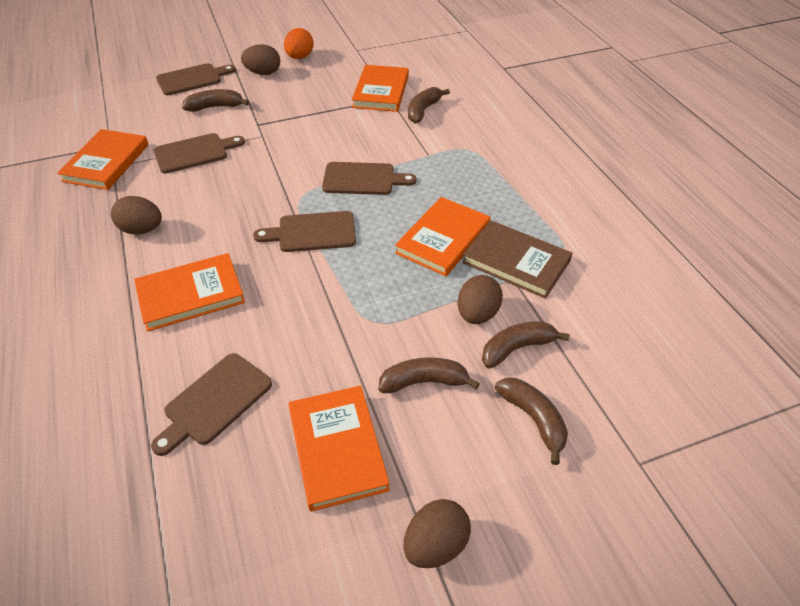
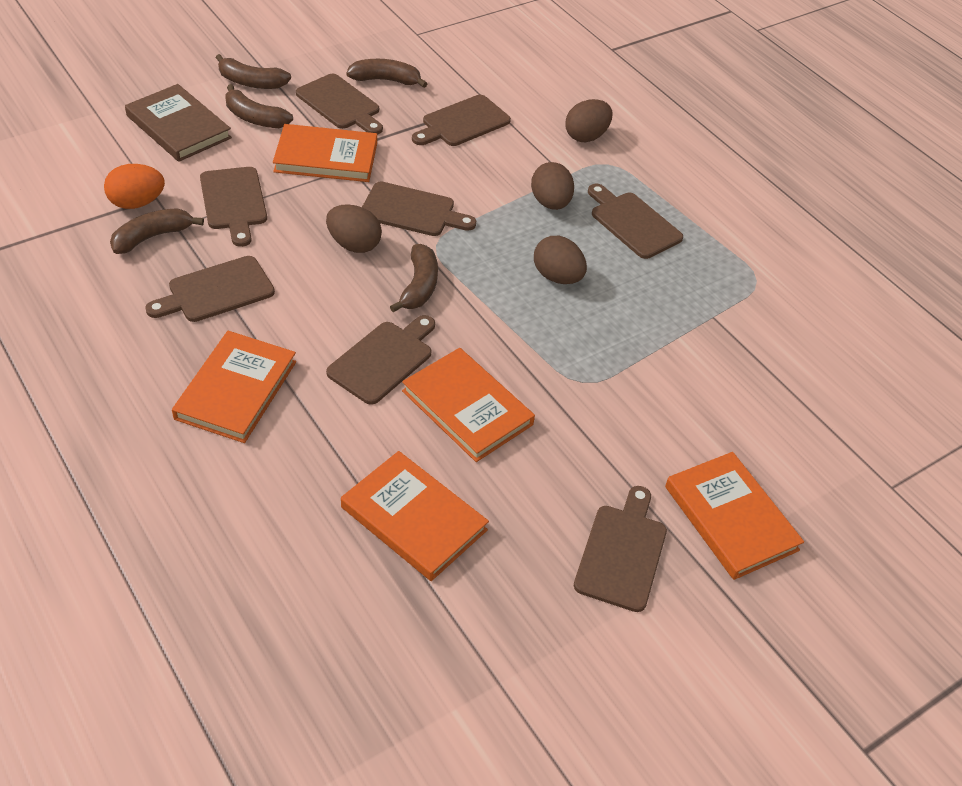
brown cutting board: 5 -> 8

